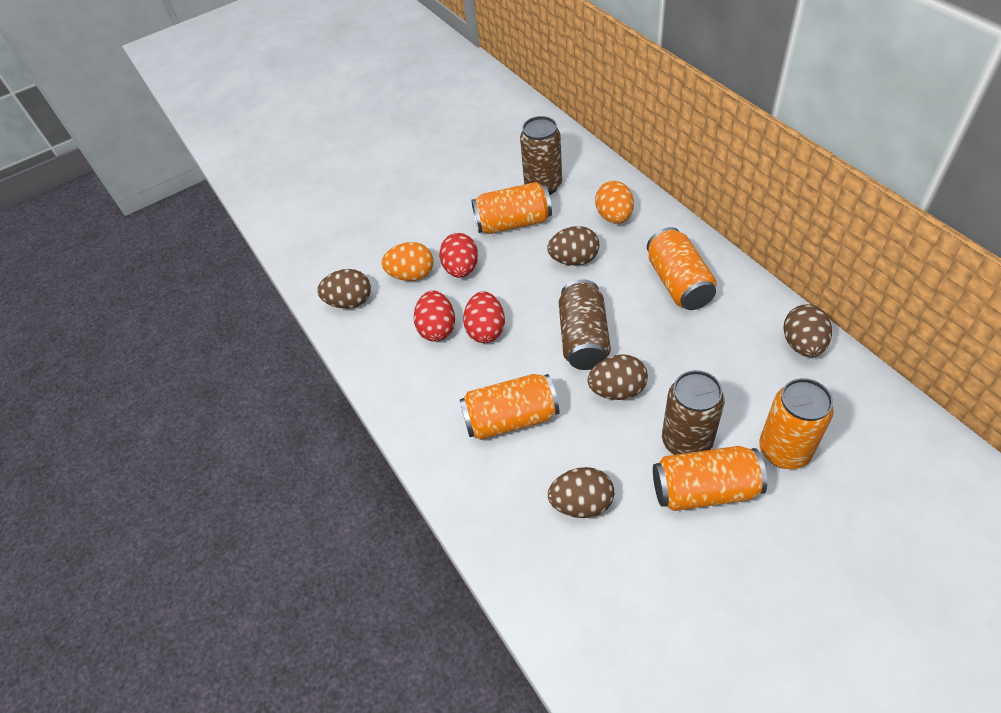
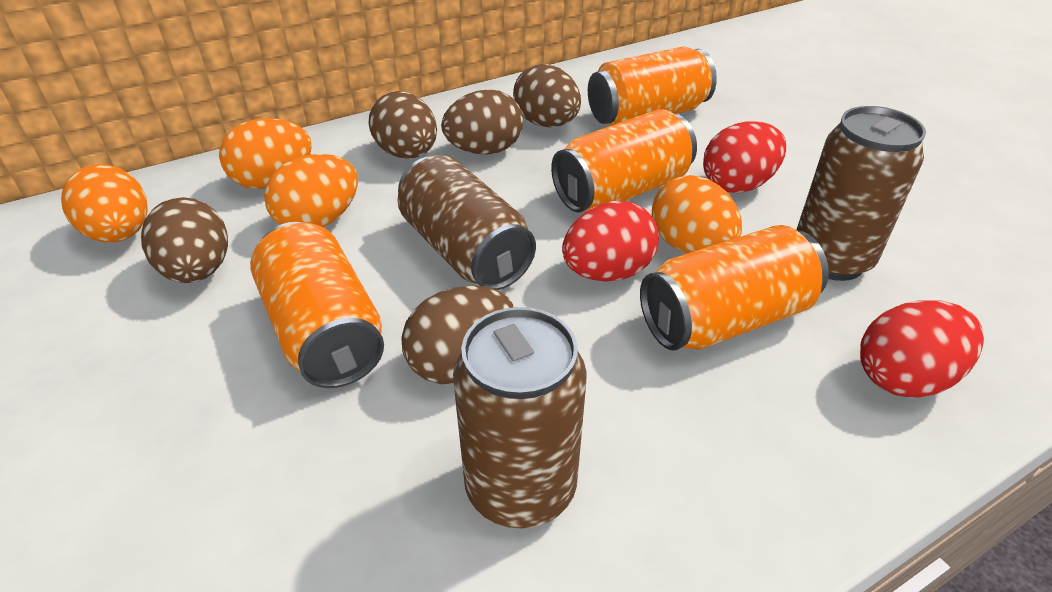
orange can: 5 -> 4
orange egg: 2 -> 4

